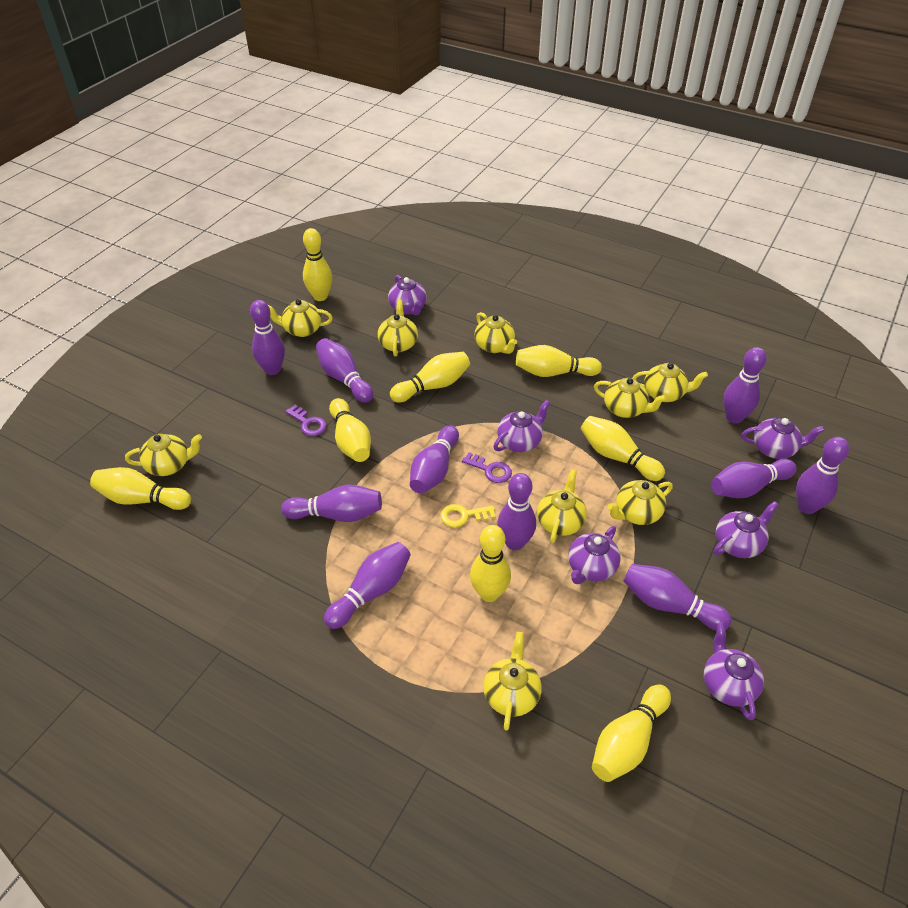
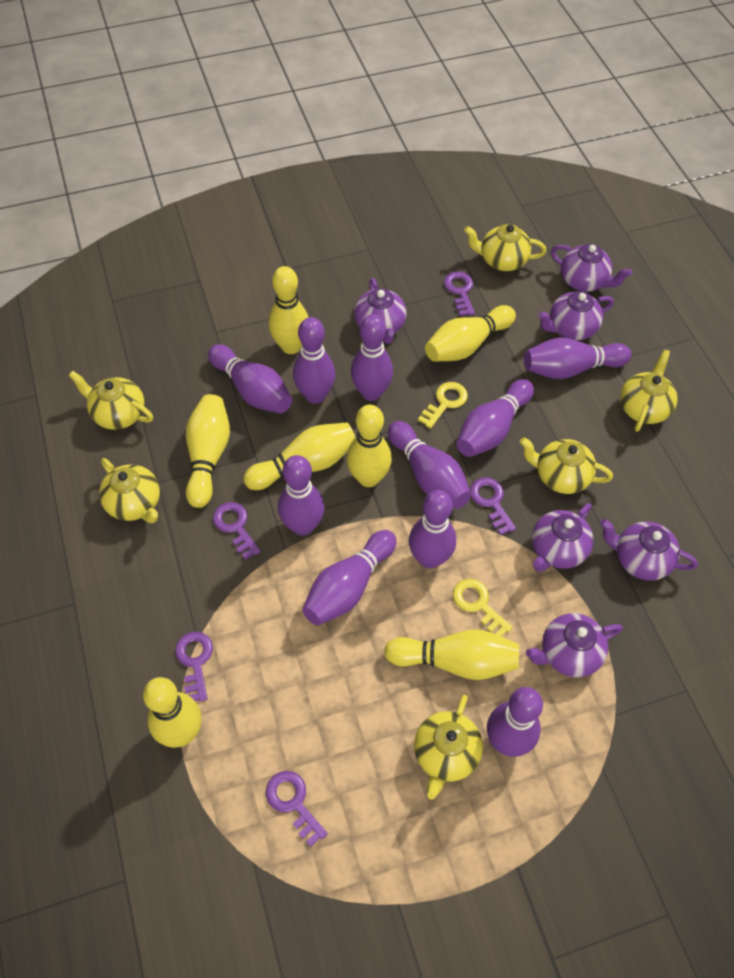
purple key: 2 -> 5
yellow bowling pin: 8 -> 7
yellow key: 1 -> 2
yellow teapot: 9 -> 6

